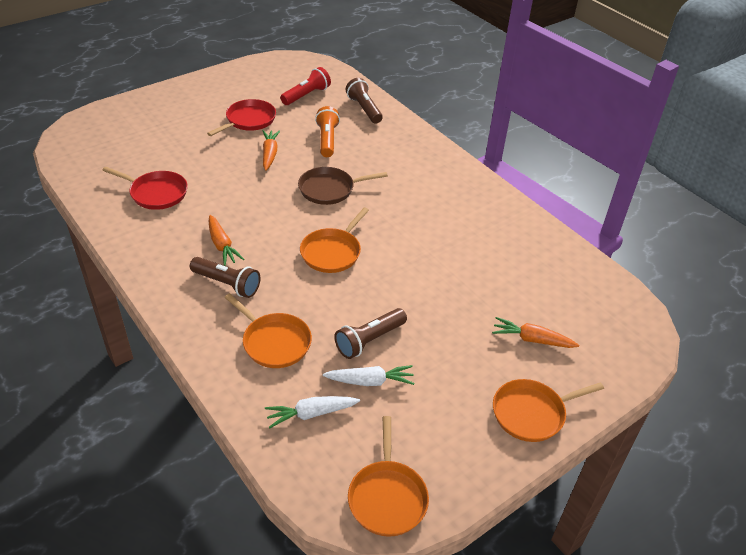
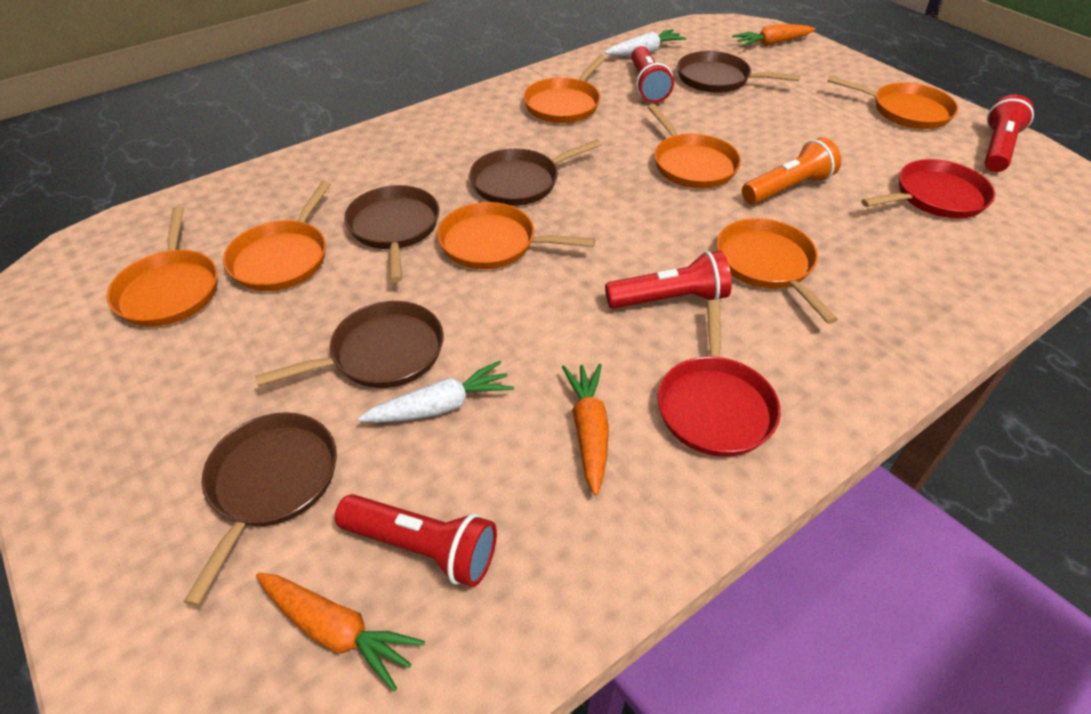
brown flashlight: 3 -> 0
brown pan: 1 -> 5
orange pan: 4 -> 7
red flashlight: 1 -> 4

